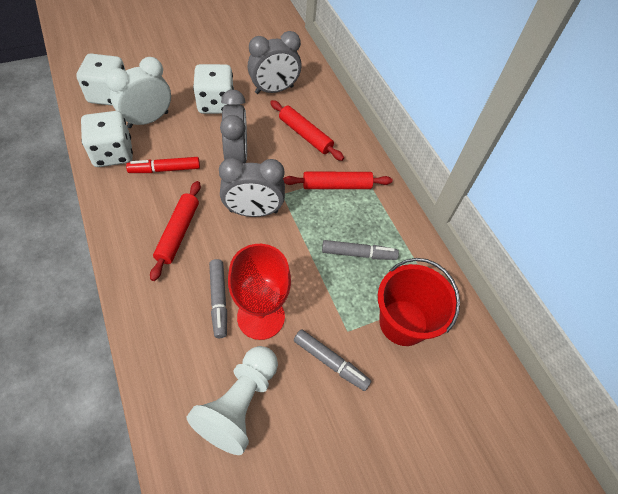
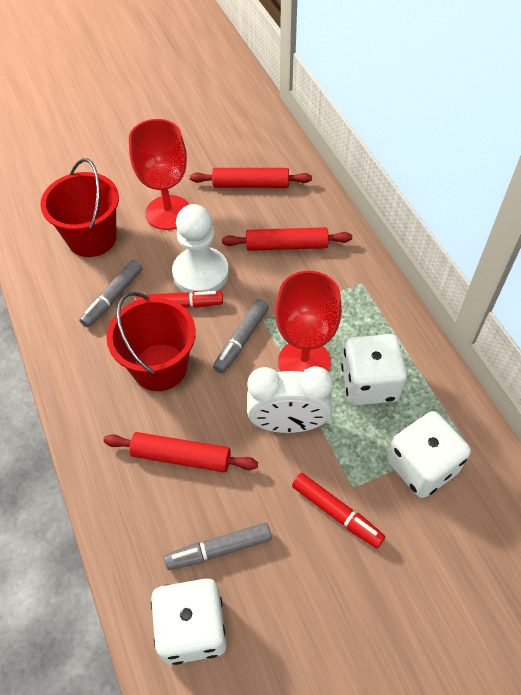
grey clock: 3 -> 0
red bucket: 1 -> 2
red goblet: 1 -> 2
red marker: 1 -> 2

